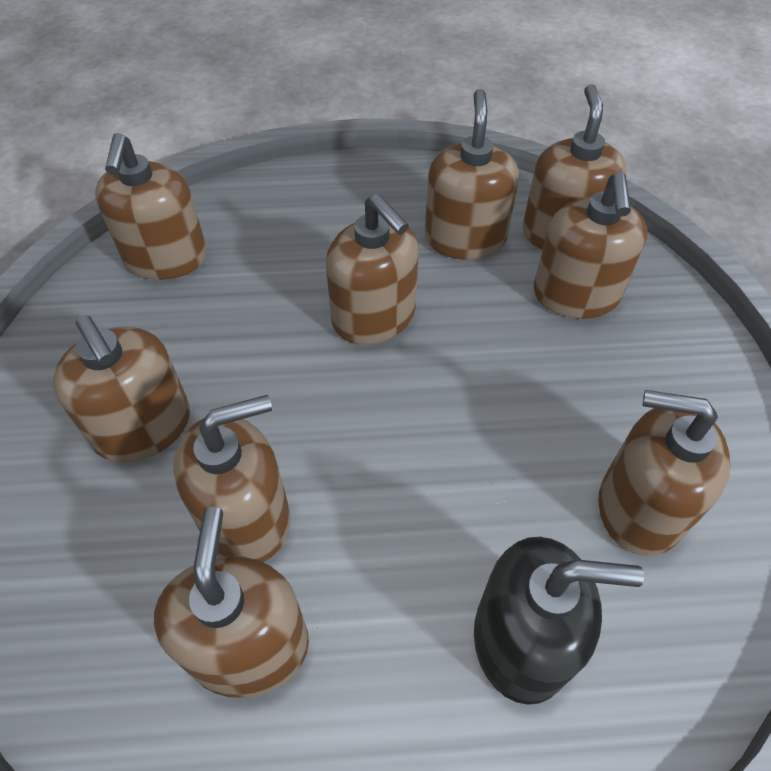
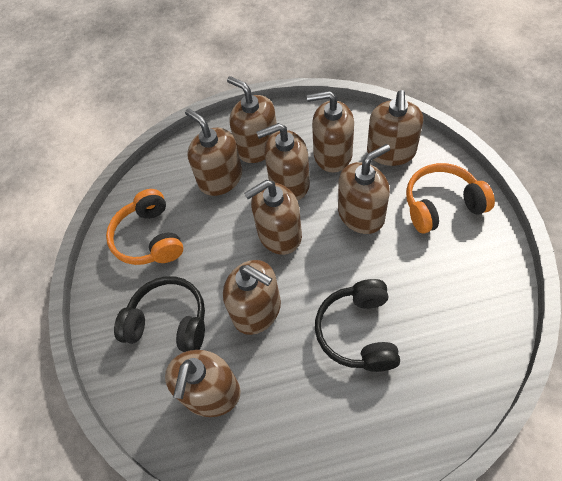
black headphones: 0 -> 2
black soap dispenser: 1 -> 0
orange headphones: 0 -> 2

